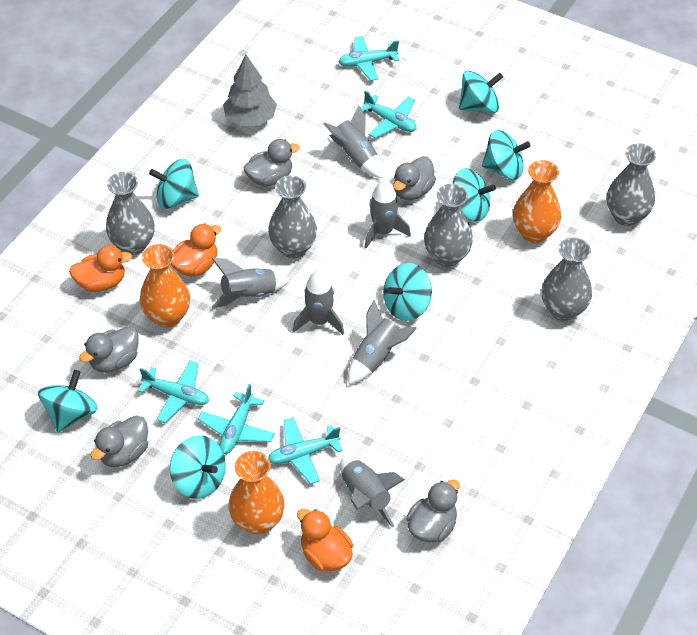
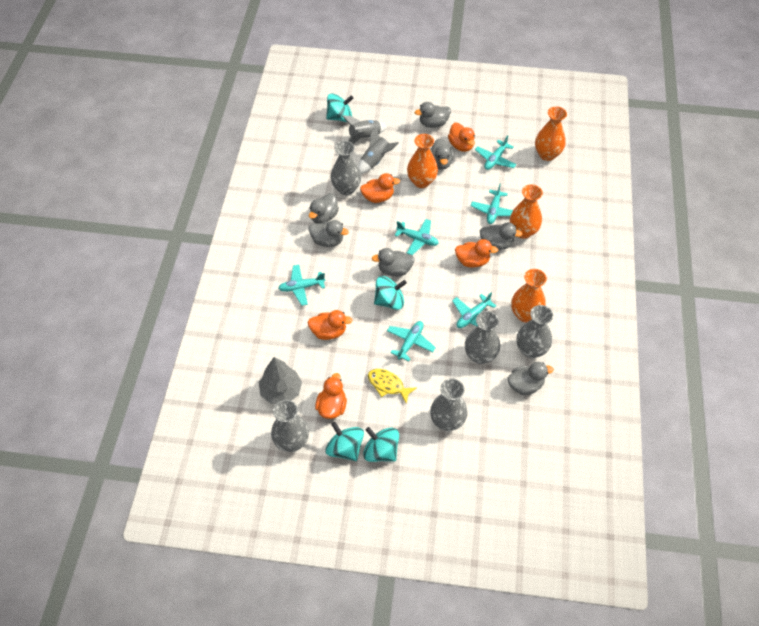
grey duck: 5 -> 7
grey rocket: 6 -> 2
orange duck: 3 -> 5
orange vase: 3 -> 4
turquoise plane: 5 -> 6
turquoise spinning top: 7 -> 4
yellow fish: 0 -> 1

